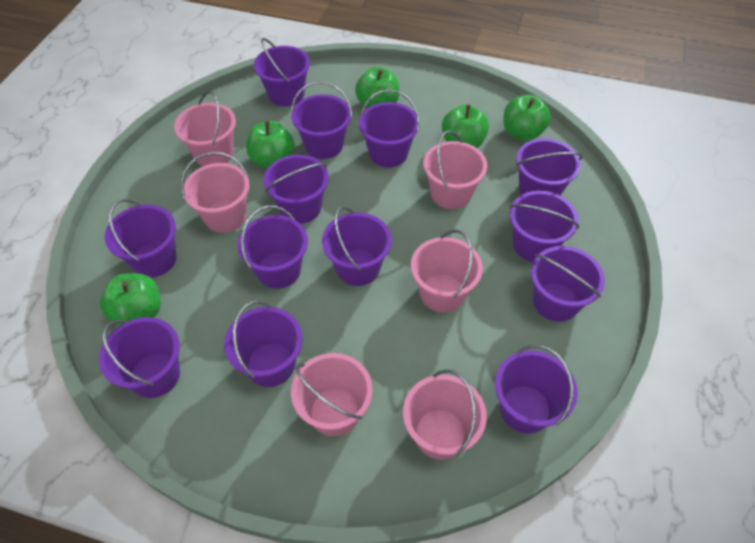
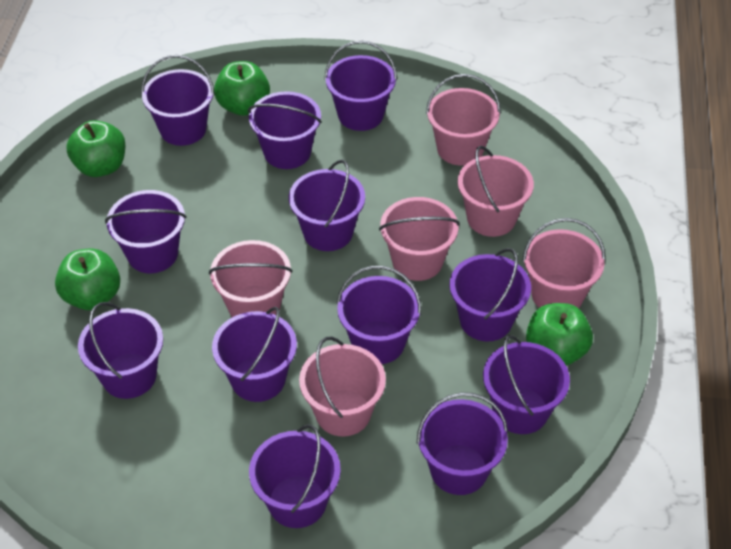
green apple: 5 -> 4
purple bucket: 13 -> 12

